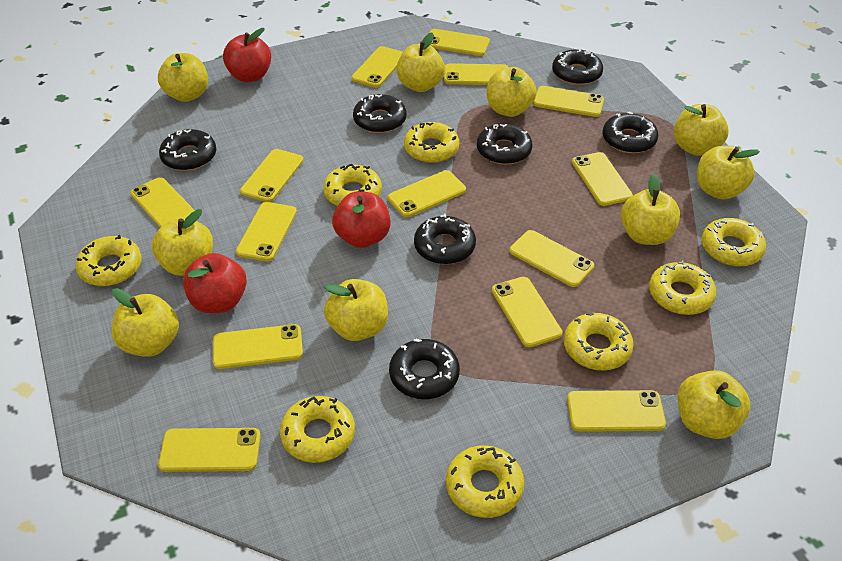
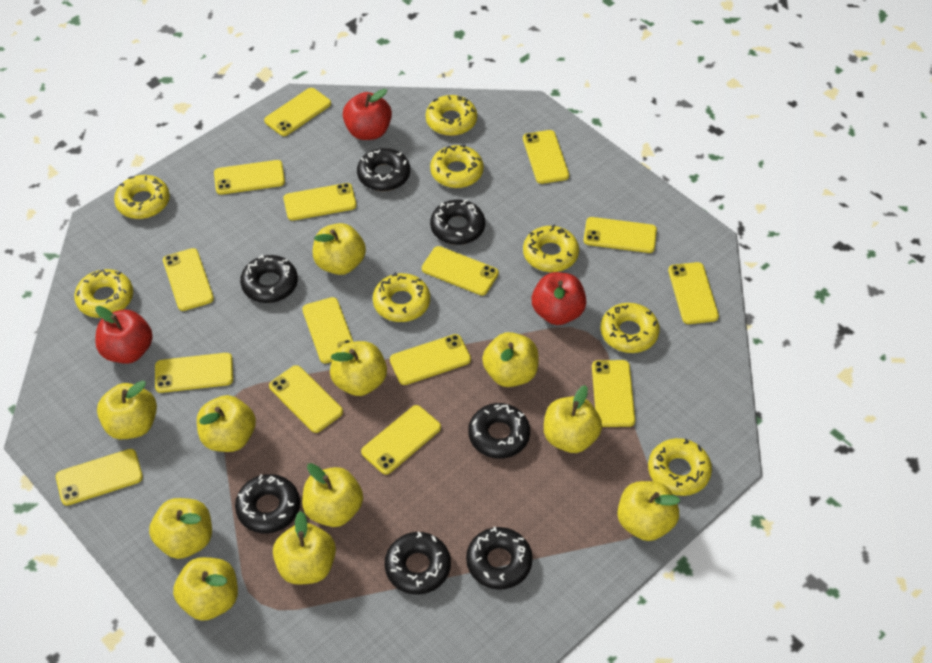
yellow apple: 10 -> 11
yellow phone: 14 -> 15

